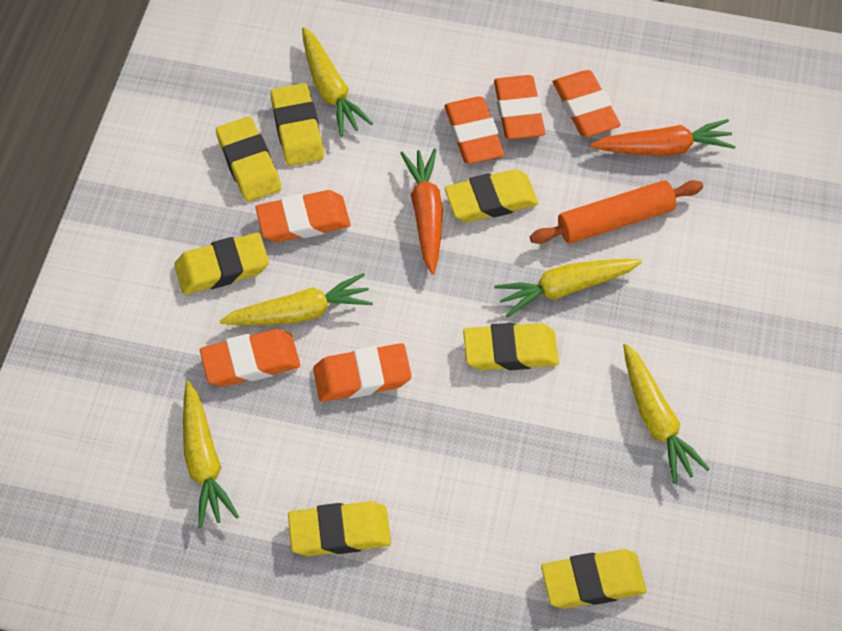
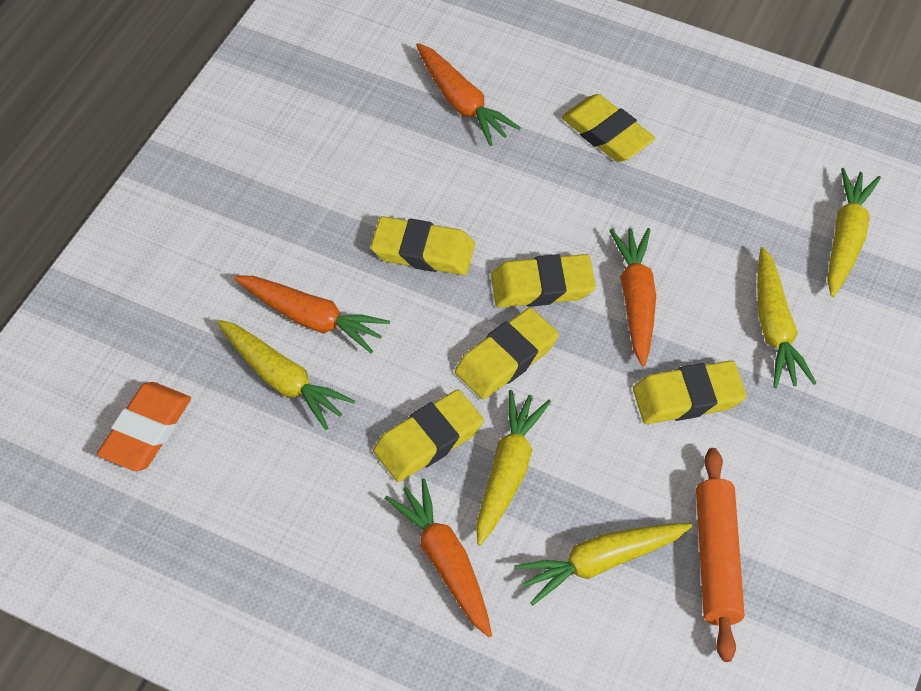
orange carrot: 2 -> 4
orange eraser: 6 -> 1
yellow eraser: 7 -> 6

